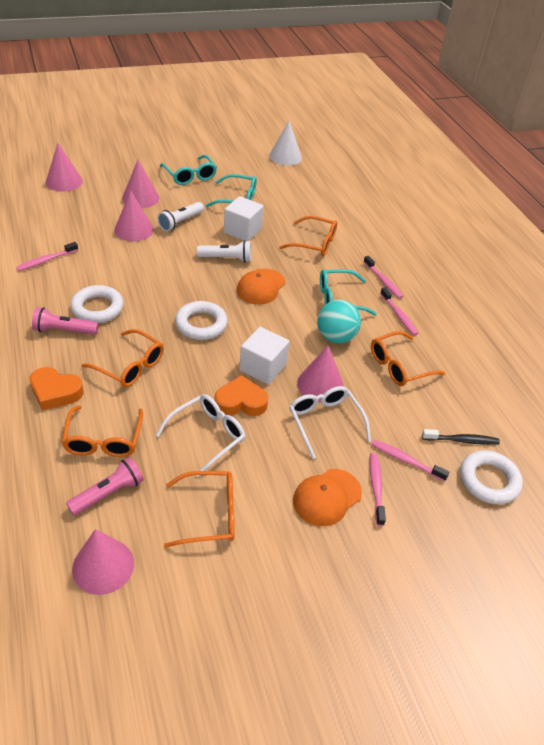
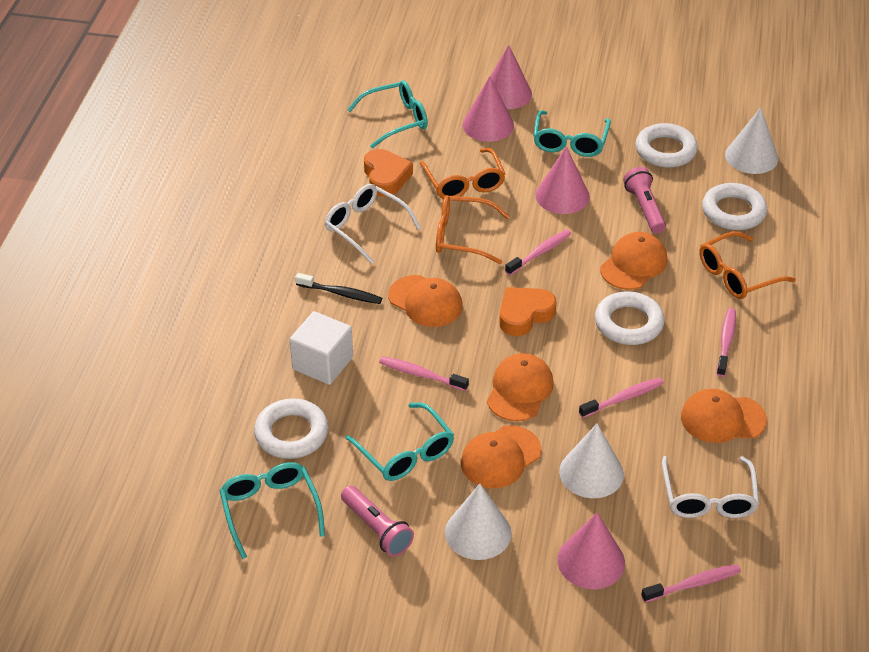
orange cap: 2 -> 5
orange glasses: 5 -> 3
pink cone: 5 -> 4
turquoise ball: 1 -> 0
turquoise glasses: 3 -> 4
white cone: 1 -> 3
white cube: 2 -> 1
white flashlight: 2 -> 0
white ring: 3 -> 4

